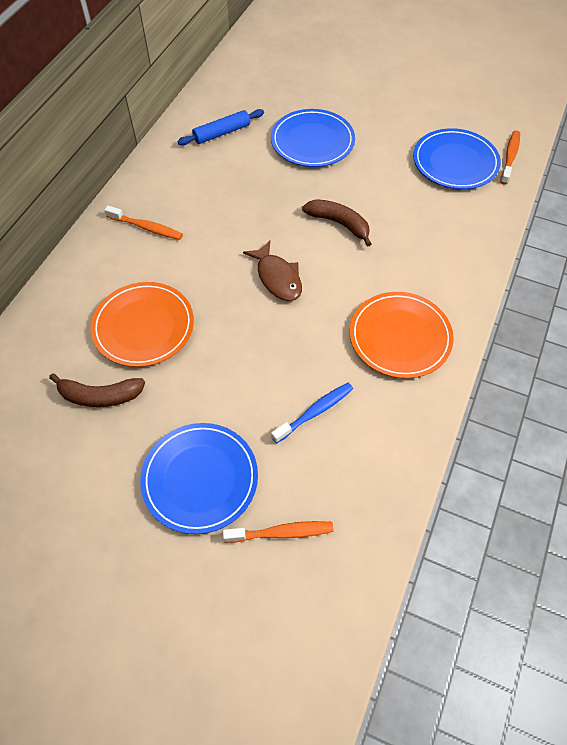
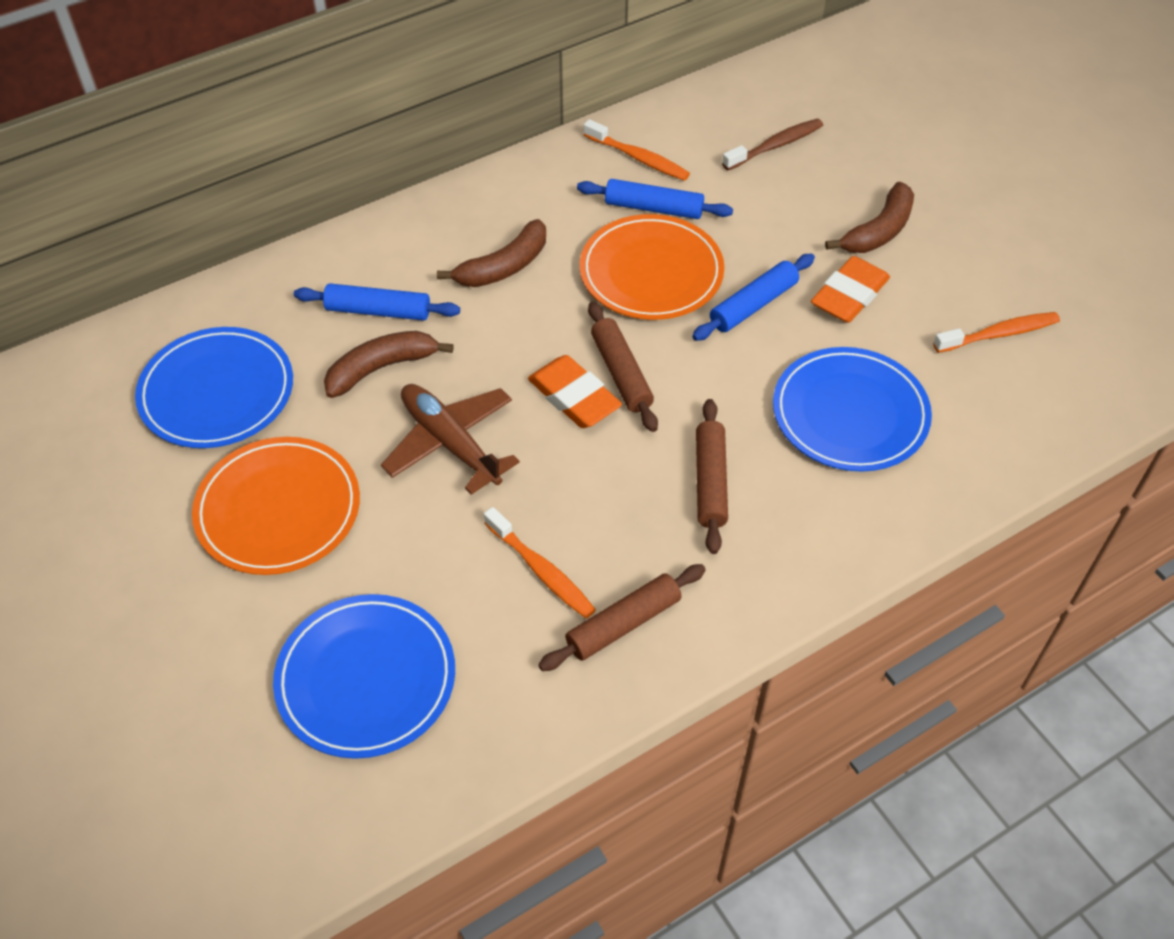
blue rolling pin: 1 -> 3
blue toothbrush: 1 -> 0
brown banana: 2 -> 3
brown fish: 1 -> 0
brown plane: 0 -> 1
brown rolling pin: 0 -> 3
brown toothbrush: 0 -> 1
orange eraser: 0 -> 2

